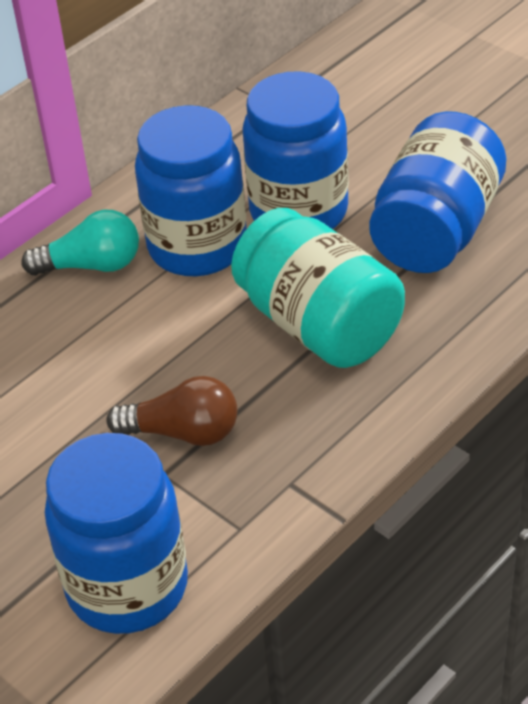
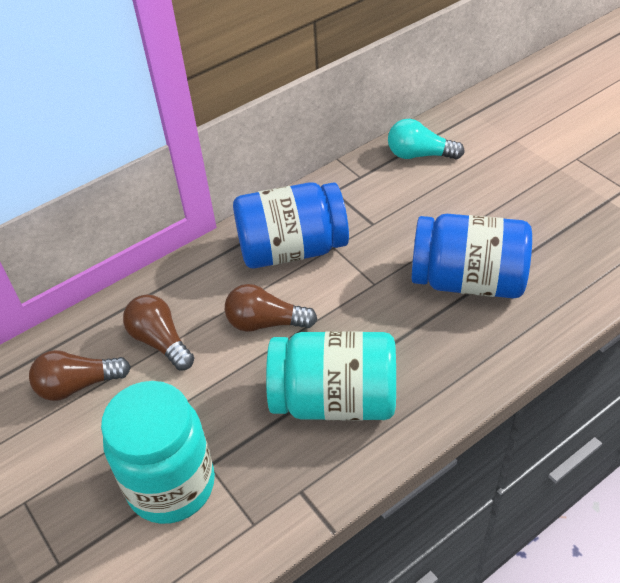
blue jar: 4 -> 2
brown light bulb: 1 -> 3
turquoise jar: 1 -> 2

